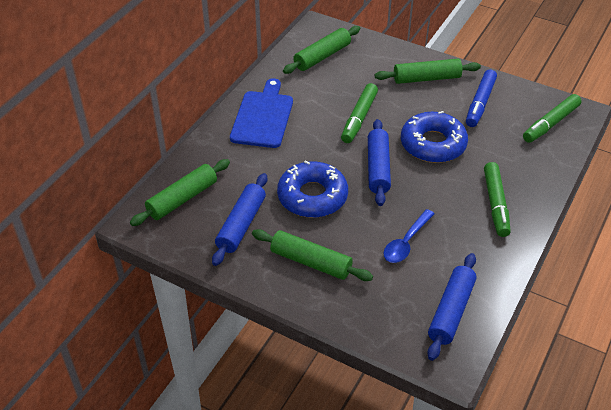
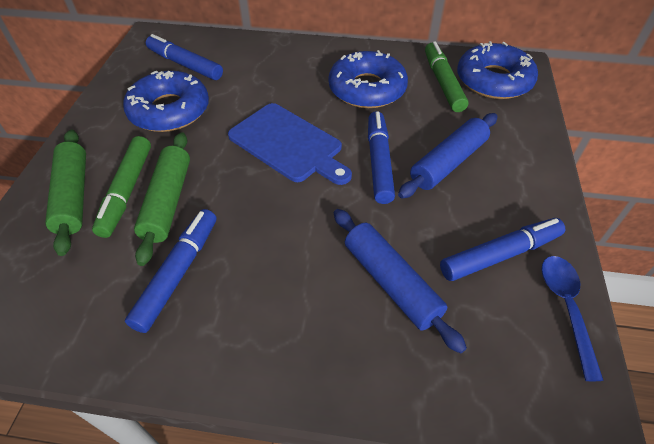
blue donut: 2 -> 3
blue marker: 1 -> 4
blue rolling pin: 3 -> 2
green marker: 3 -> 2
green rolling pin: 4 -> 2

